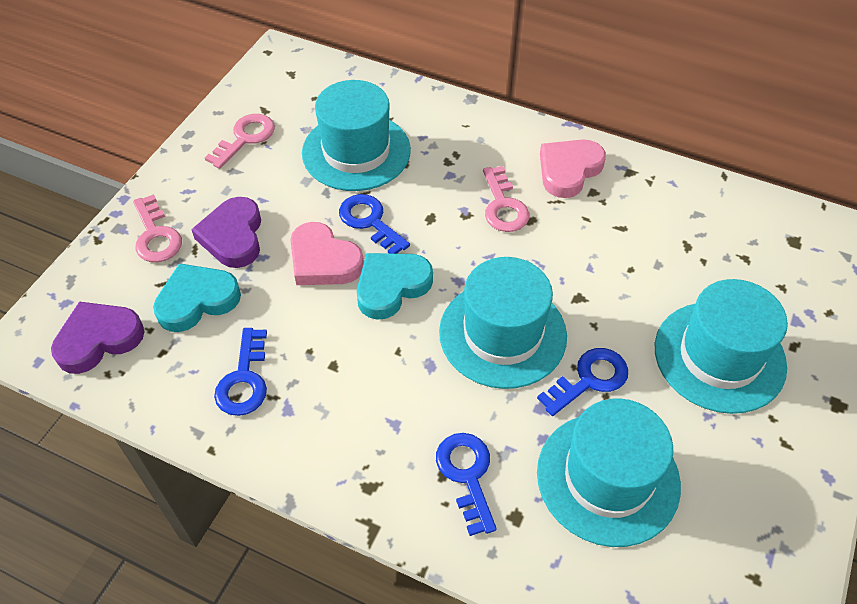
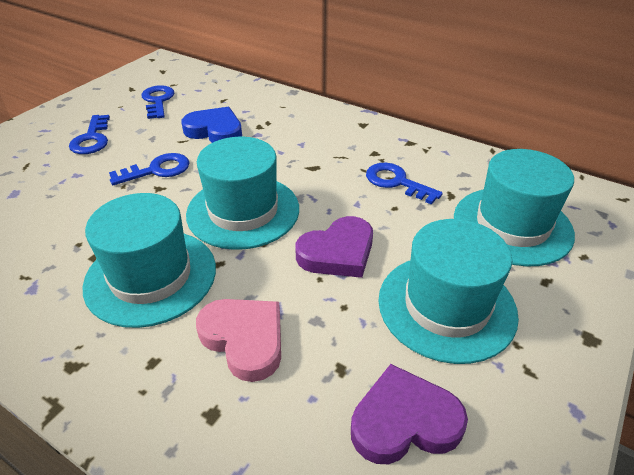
blue heart: 0 -> 1
pink heart: 2 -> 1
pink key: 3 -> 0
turquoise heart: 2 -> 0

